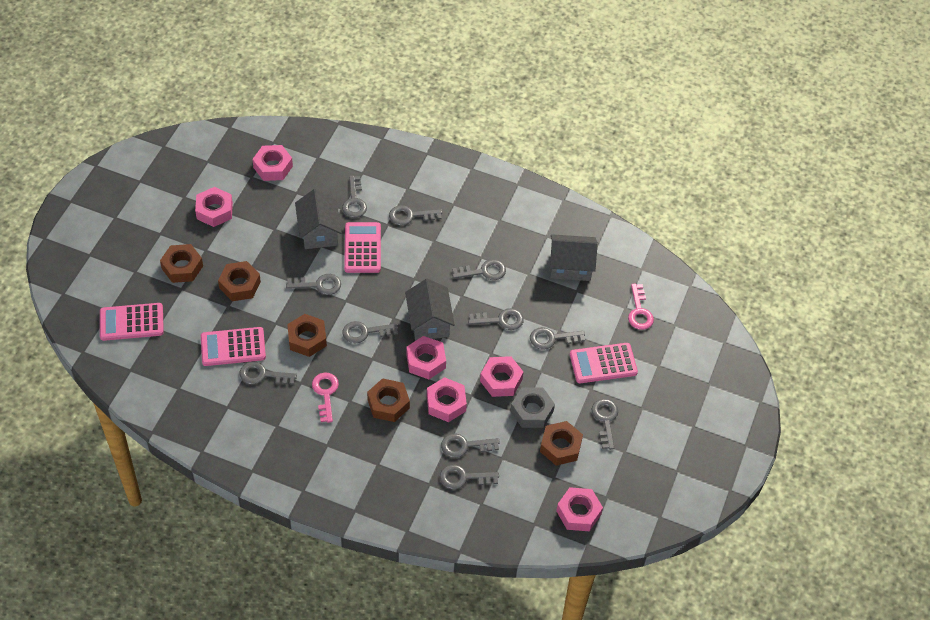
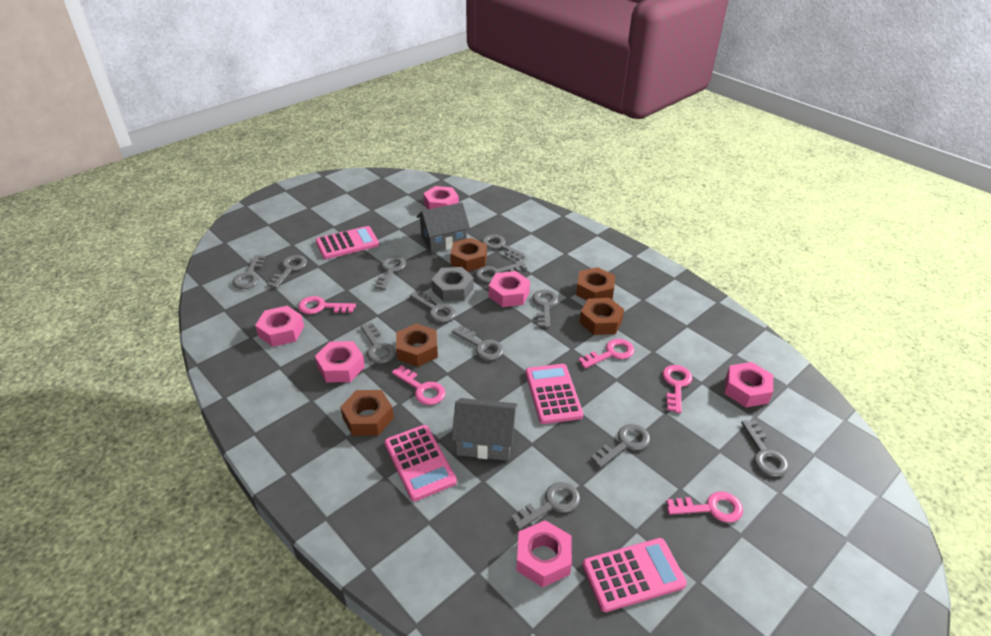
grey house: 3 -> 2
grey key: 11 -> 12
pink key: 2 -> 5

